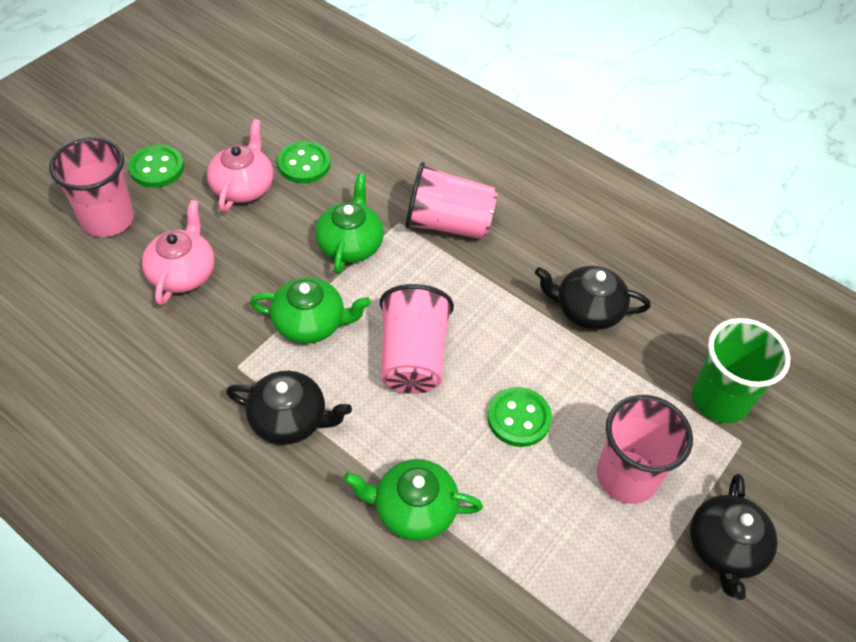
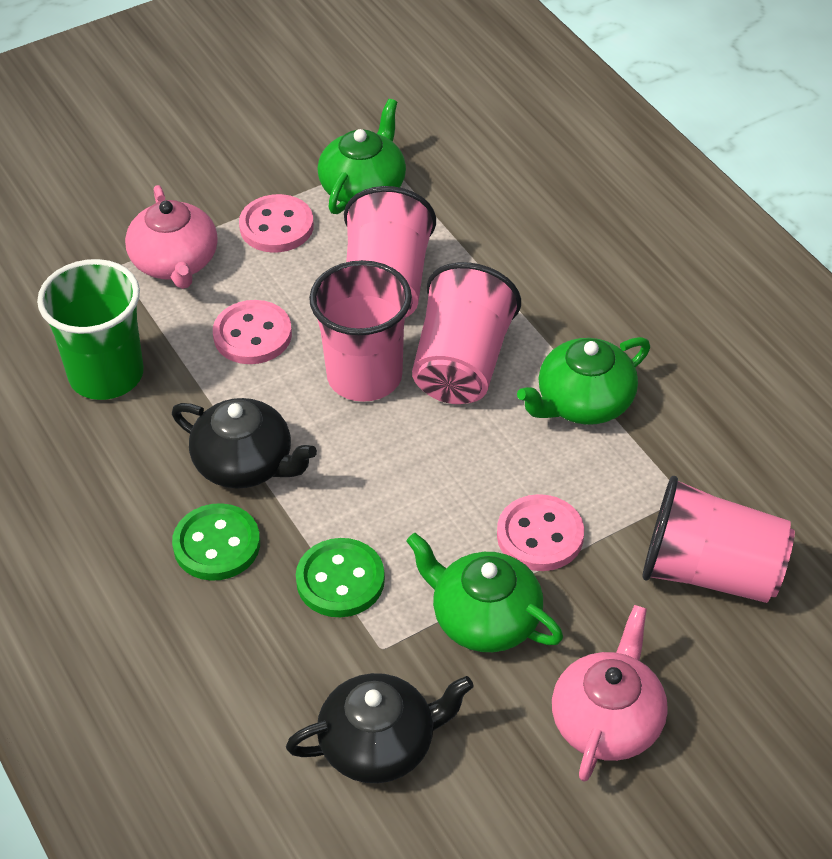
black teapot: 3 -> 2
green button: 3 -> 2
pink button: 0 -> 3

